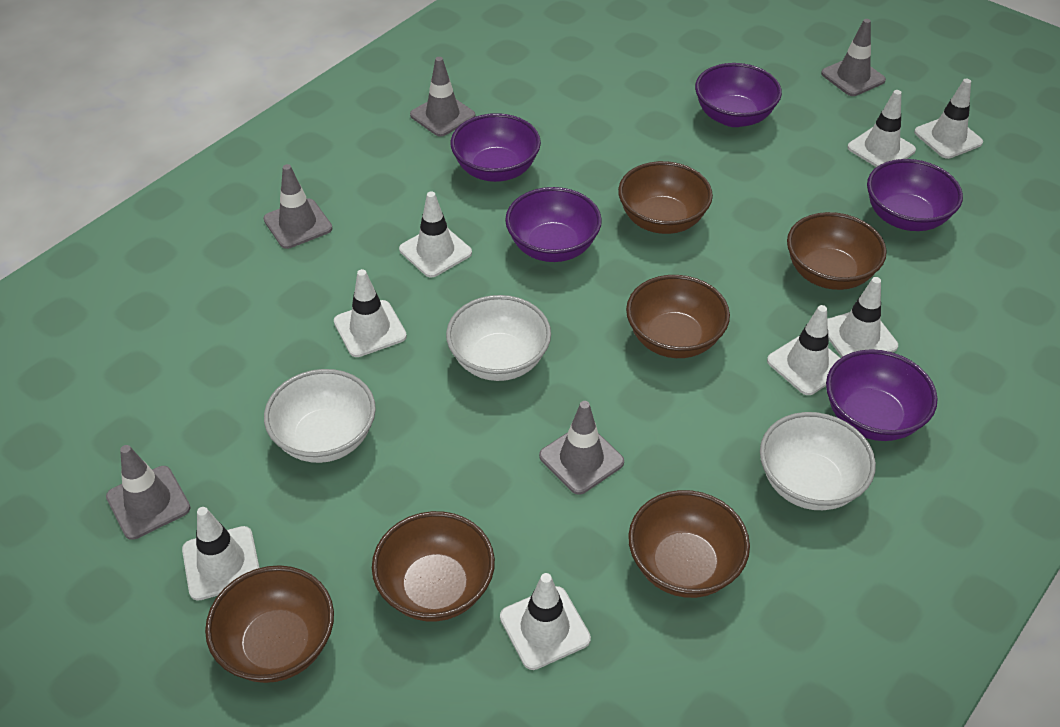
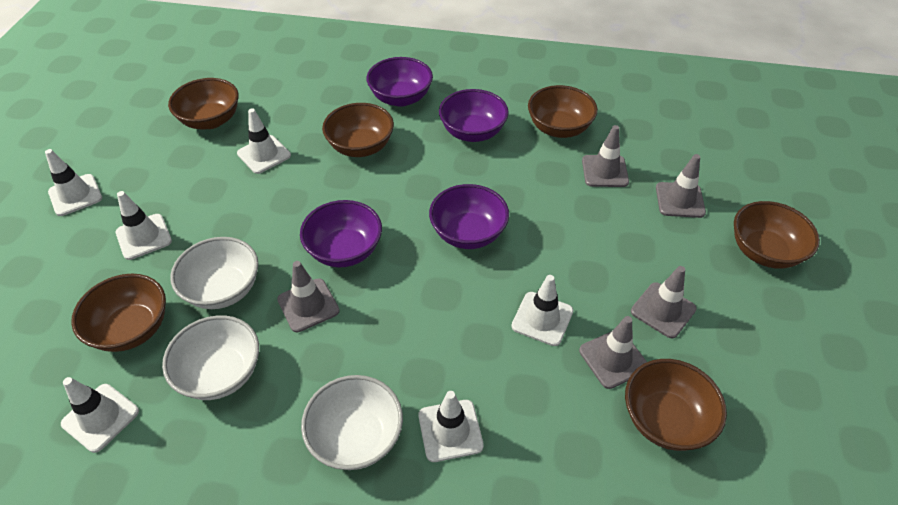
purple bowl: 5 -> 4
white traffic cone: 8 -> 6

